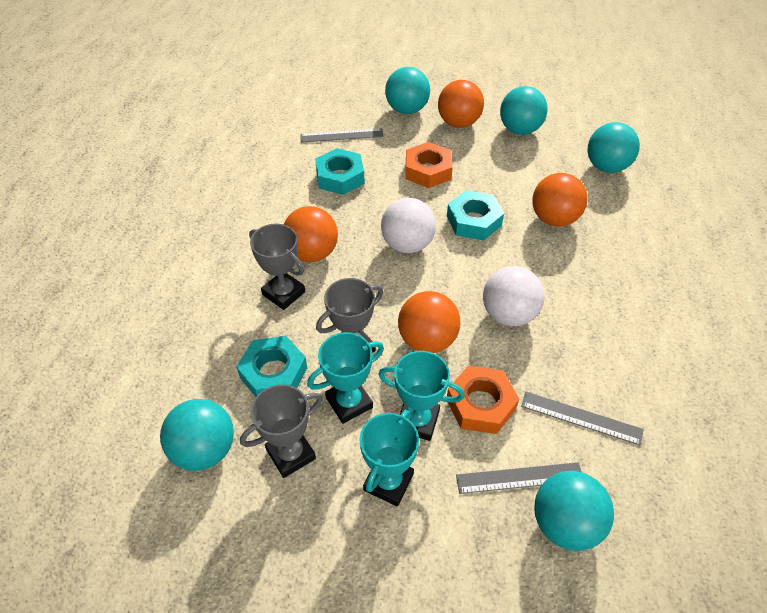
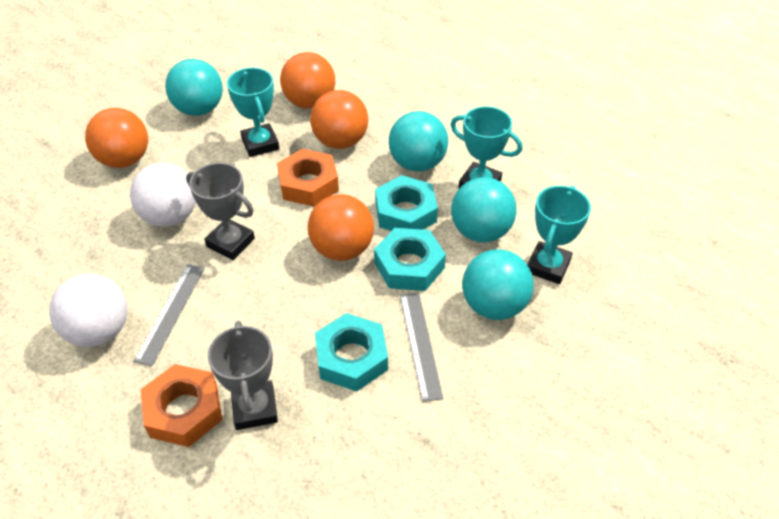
grey ruler: 3 -> 2
grey trophy: 3 -> 2
turquoise ball: 5 -> 4

